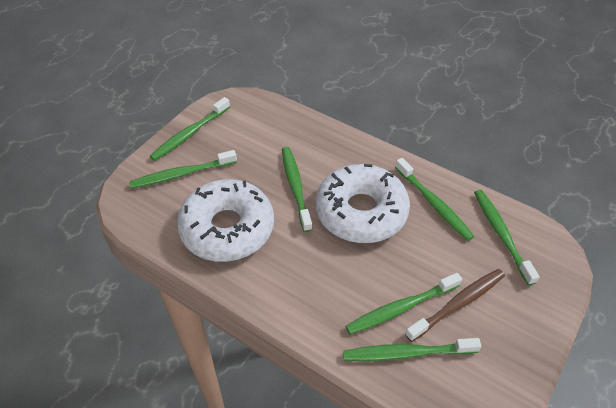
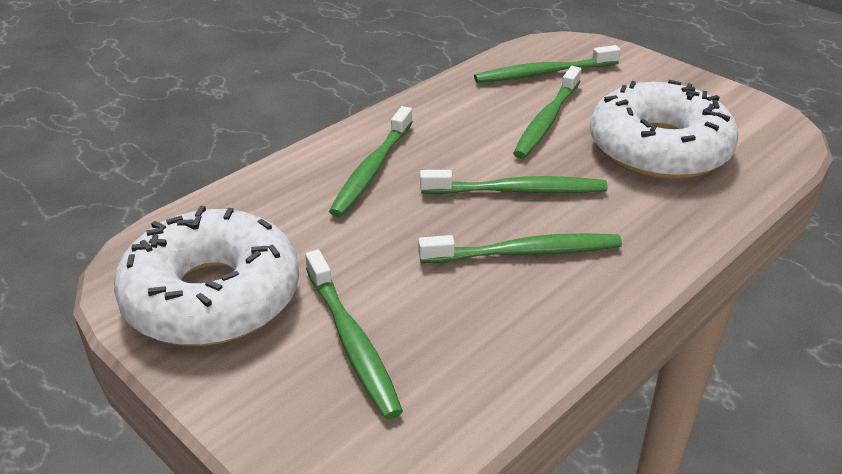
brown toothbrush: 1 -> 0
green toothbrush: 7 -> 6

